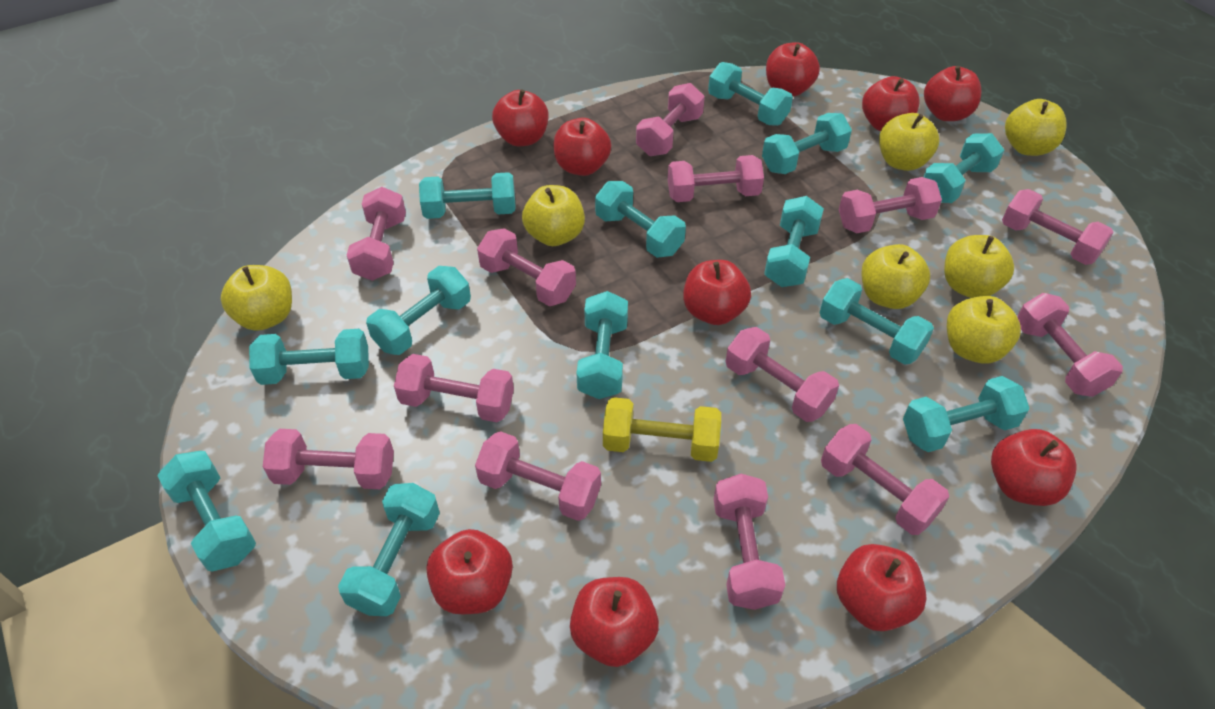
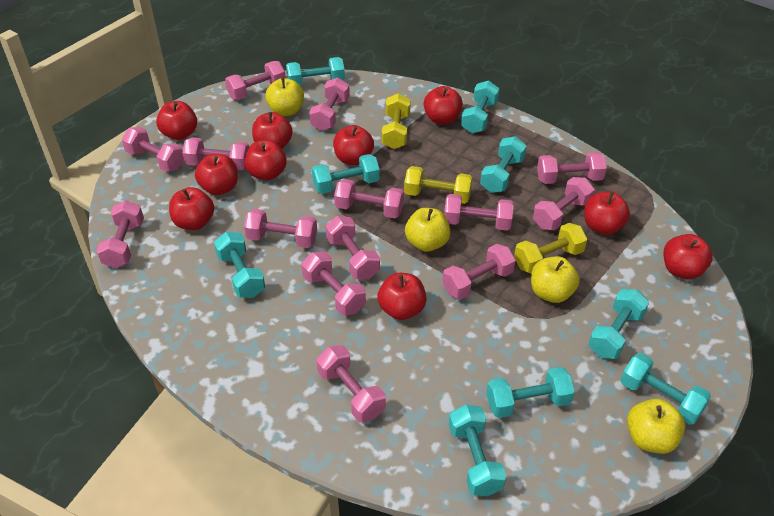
pink dumbbell: 13 -> 14
turquoise dumbbell: 13 -> 9
yellow apple: 7 -> 4
yellow dumbbell: 1 -> 3

